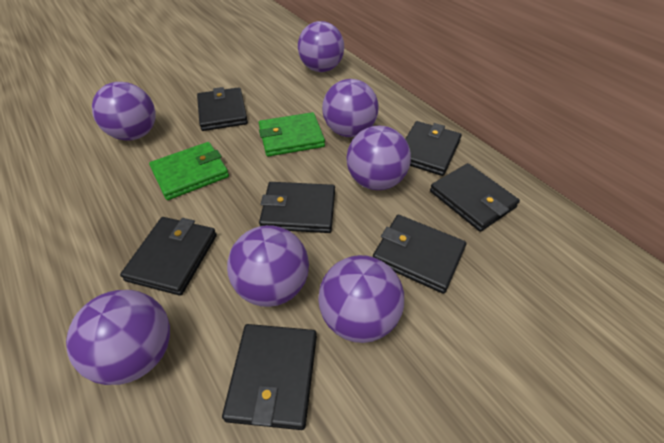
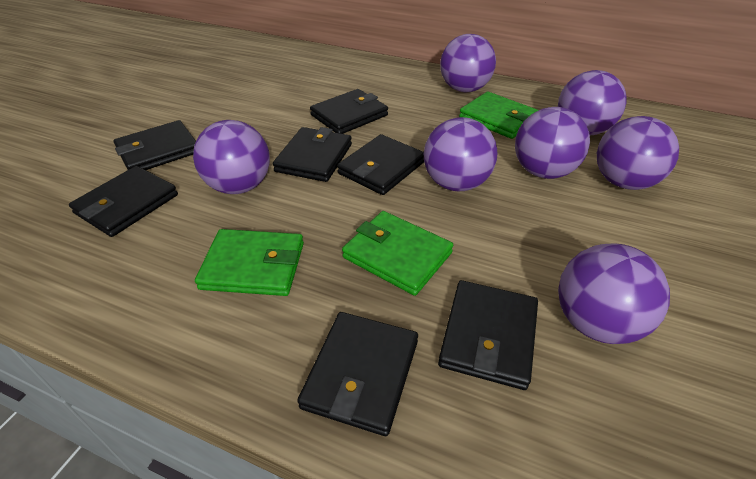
green wallet: 2 -> 3

